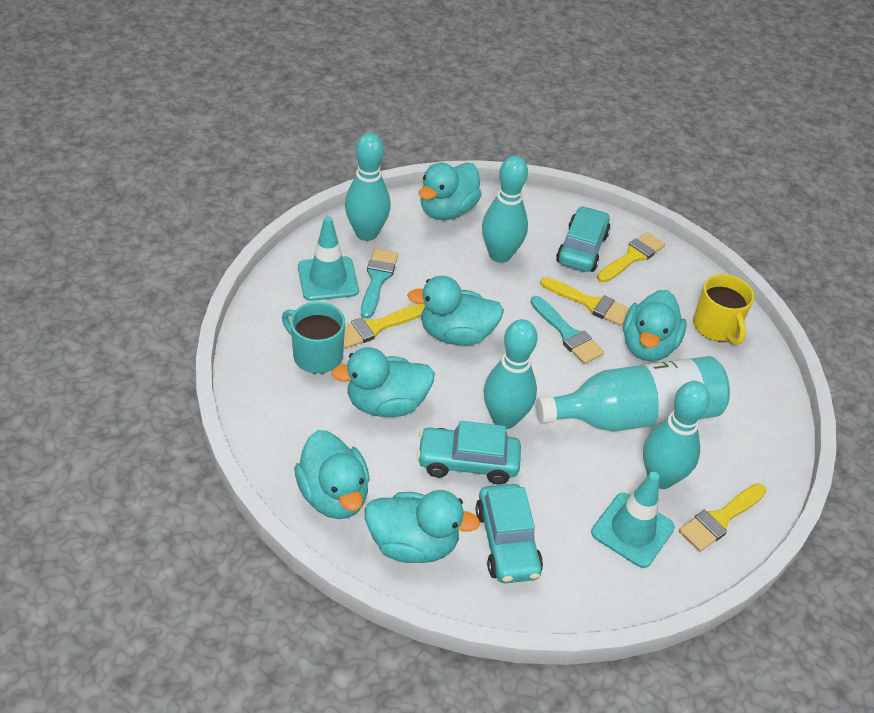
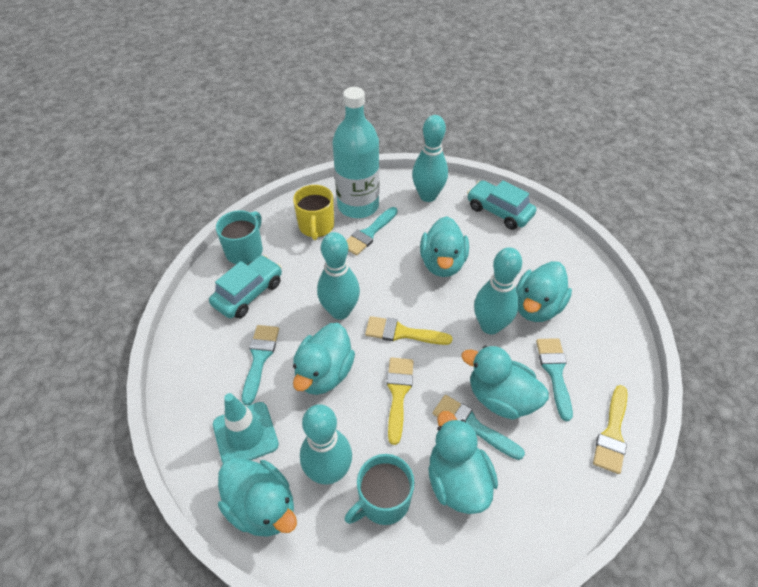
turquoise brush: 2 -> 4
turquoise car: 3 -> 2
turquoise mug: 1 -> 2
turquoise traffic cone: 2 -> 1
yellow brush: 4 -> 3

